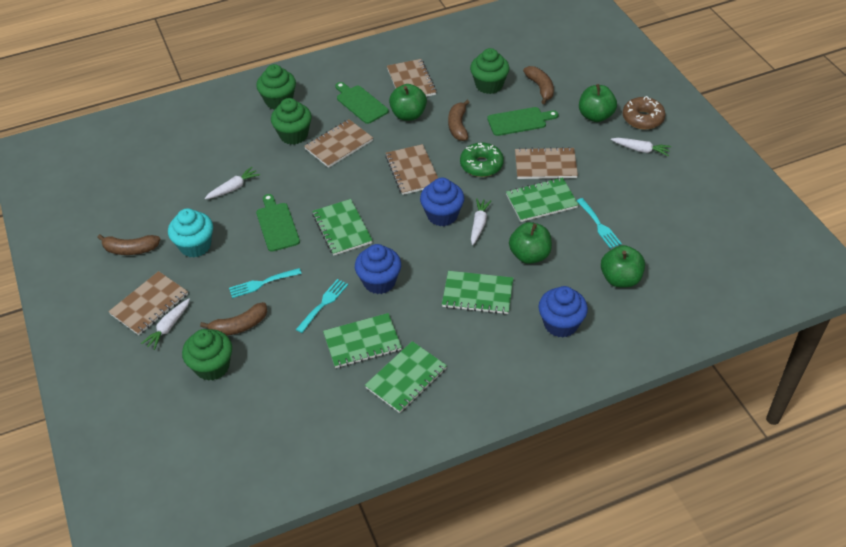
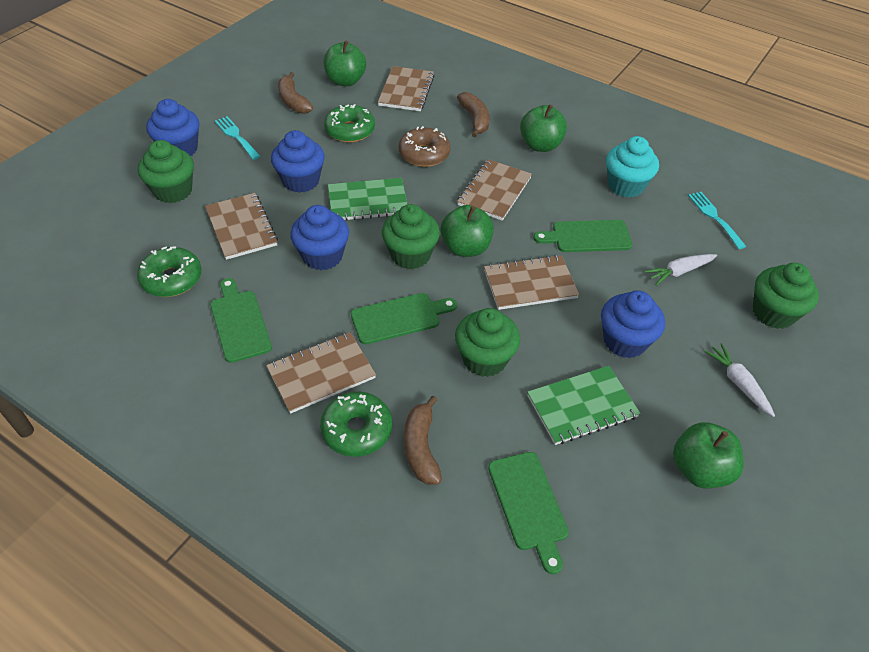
blue cupcake: 3 -> 4
brown banana: 4 -> 3
green cutting board: 3 -> 4
green donut: 1 -> 3
green notebook: 5 -> 2
turquoise fork: 3 -> 2
white carrot: 4 -> 2

